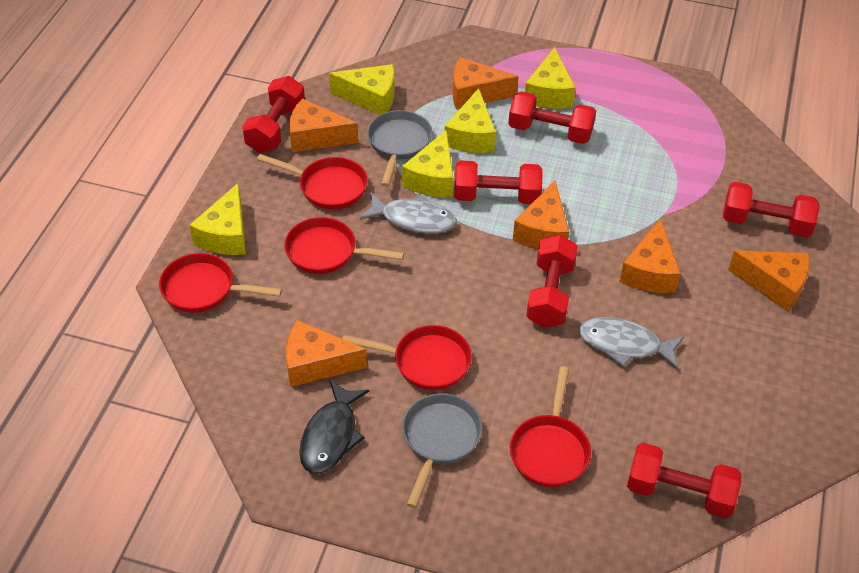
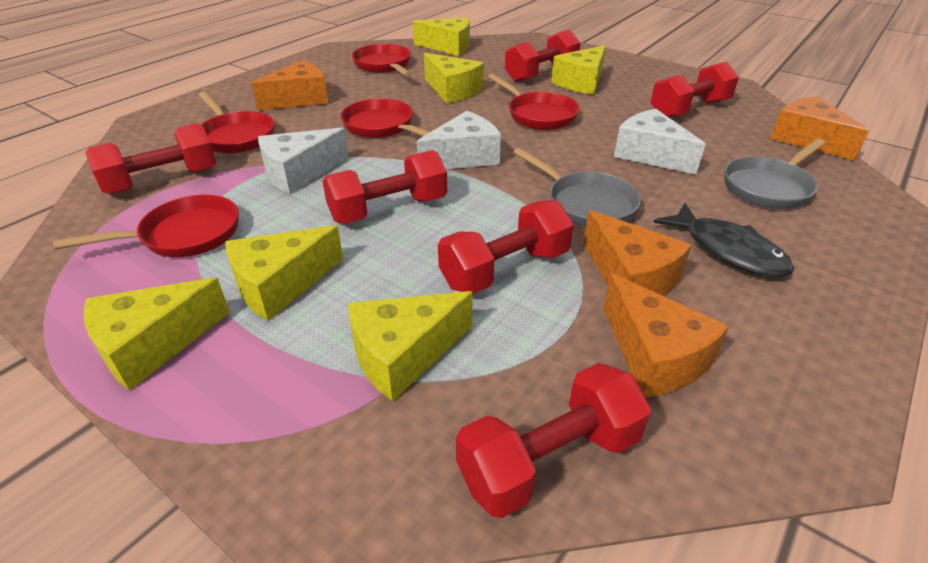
grey fish: 2 -> 0
orange cheese: 6 -> 4
white cheese: 0 -> 3
yellow cheese: 5 -> 6

